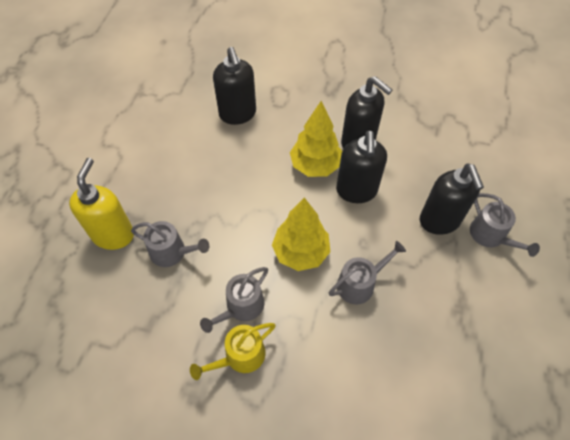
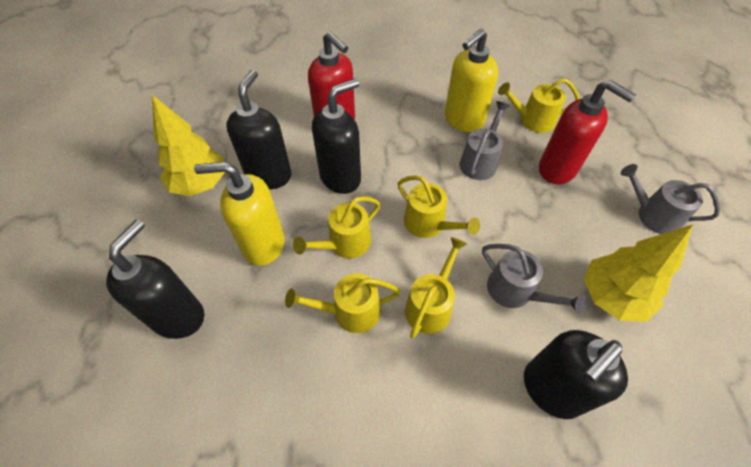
grey watering can: 4 -> 3
red soap dispenser: 0 -> 2
yellow soap dispenser: 1 -> 2
yellow watering can: 1 -> 5

